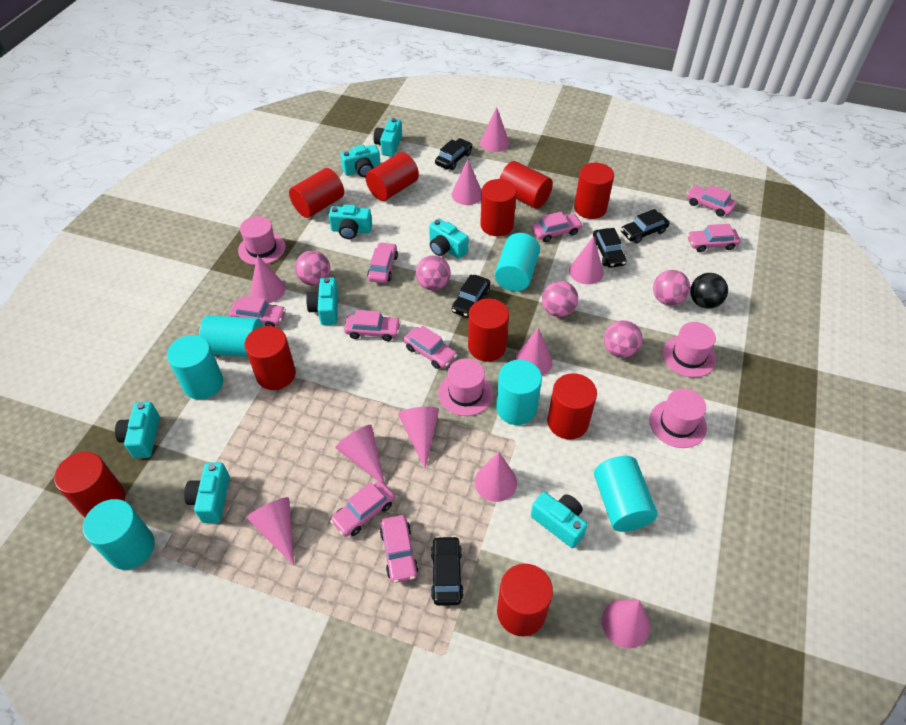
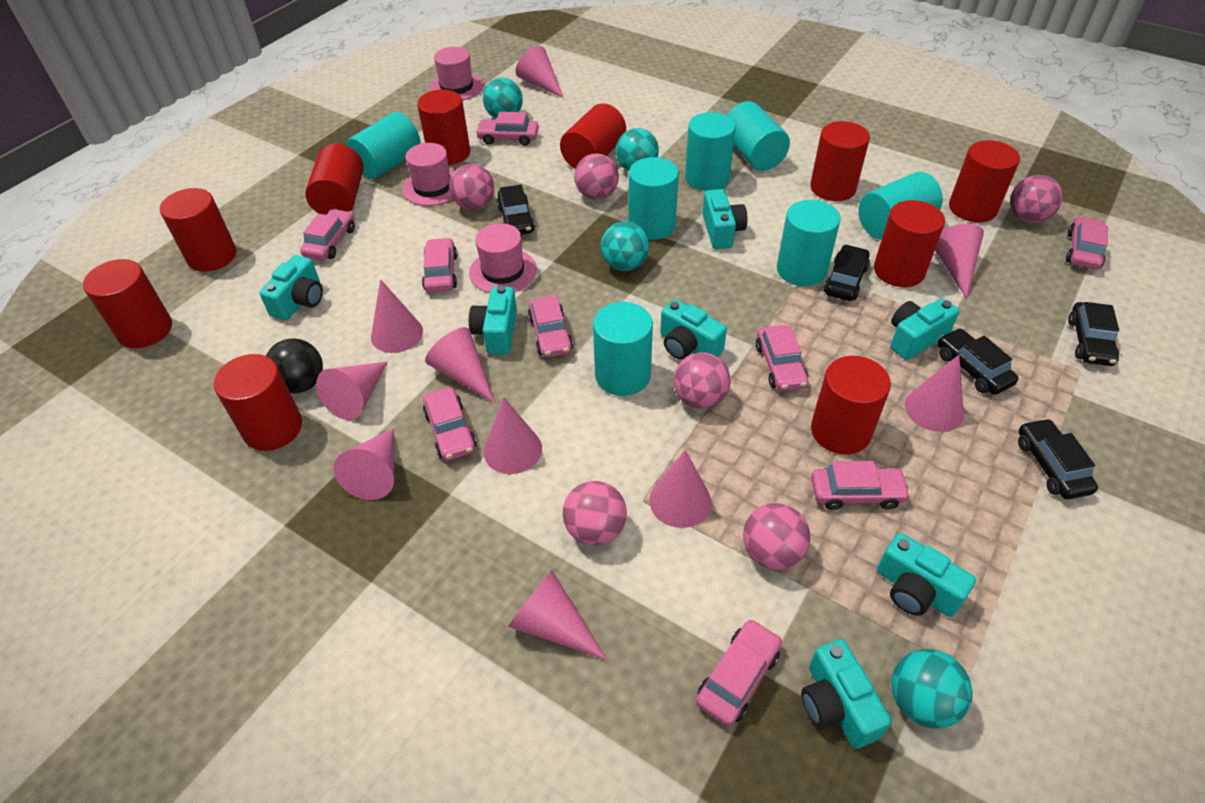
pink ball: 5 -> 6
pink hat: 4 -> 3
turquoise ball: 0 -> 4
turquoise camera: 8 -> 7
turquoise cylinder: 6 -> 7

